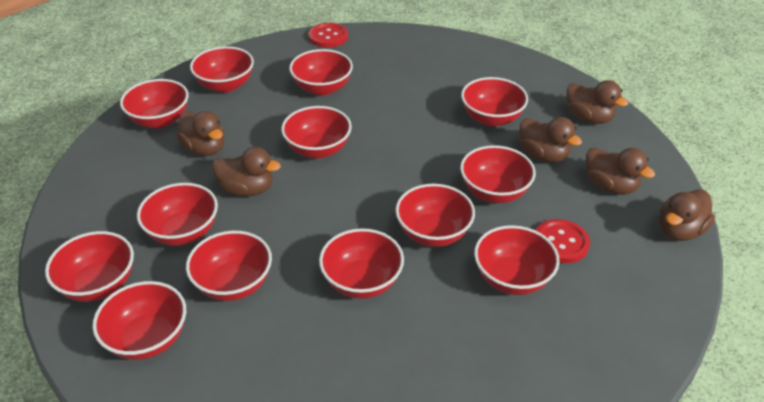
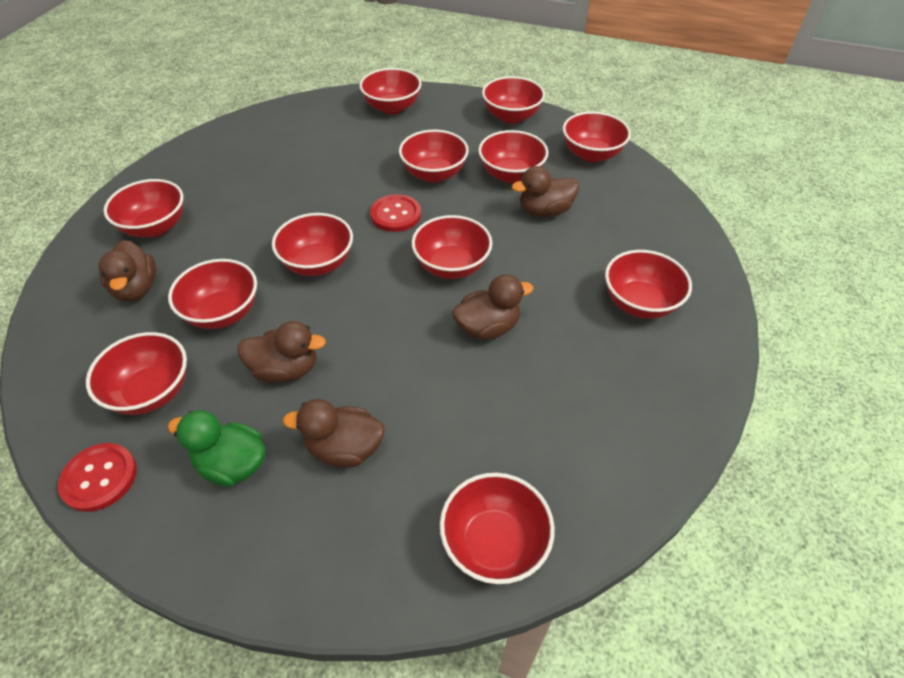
brown duck: 6 -> 5
green duck: 0 -> 1
red bowl: 13 -> 12

